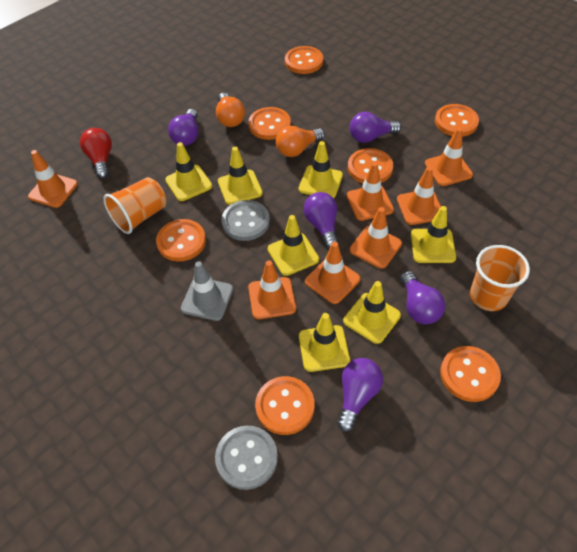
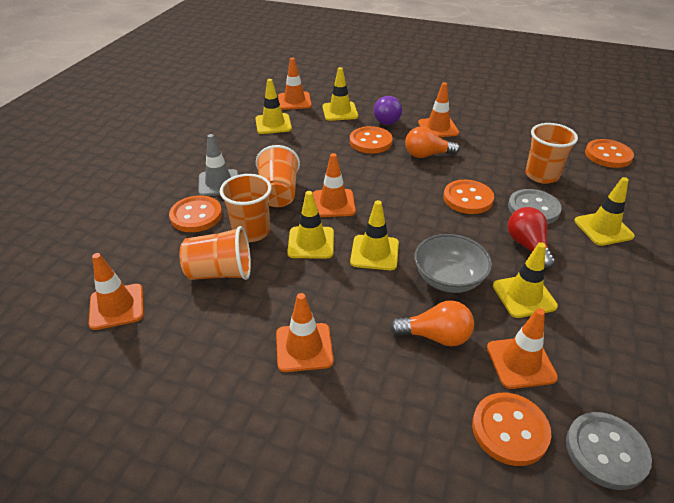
grey bowl: 0 -> 1
orange button: 7 -> 5
orange cup: 2 -> 4
orange traffic cone: 7 -> 6
purple light bulb: 5 -> 1
yellow traffic cone: 7 -> 6

